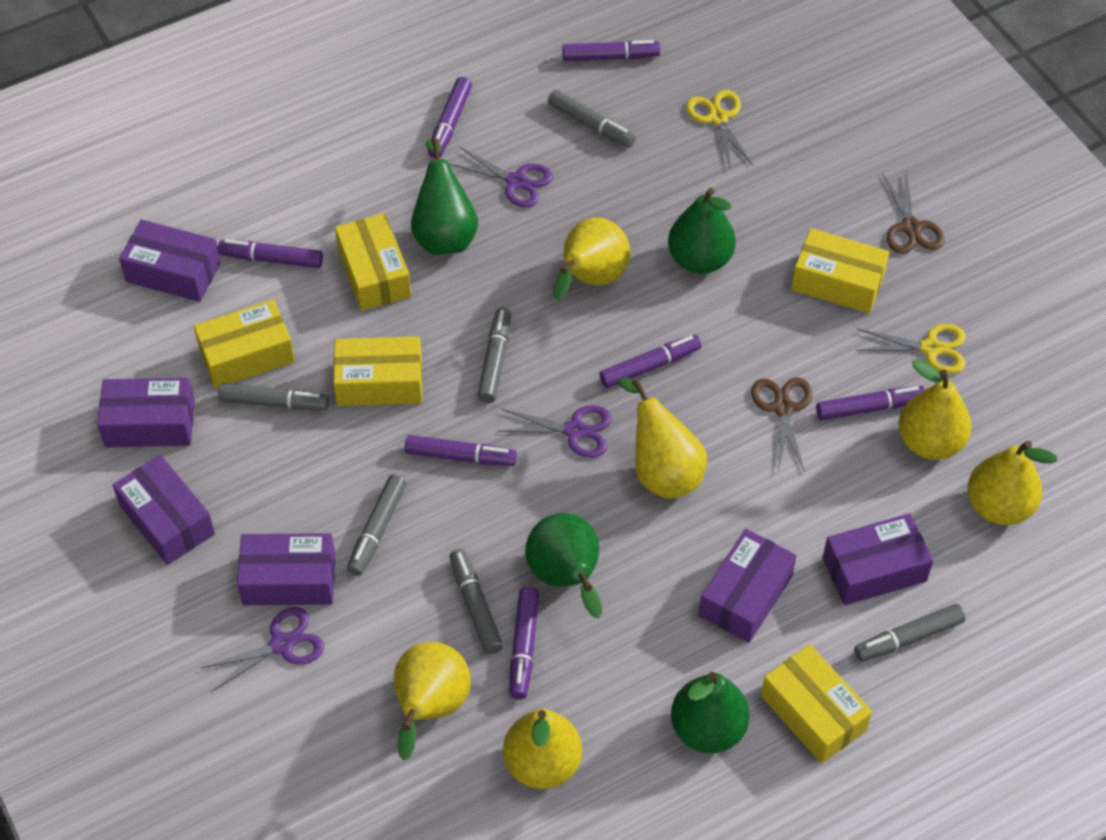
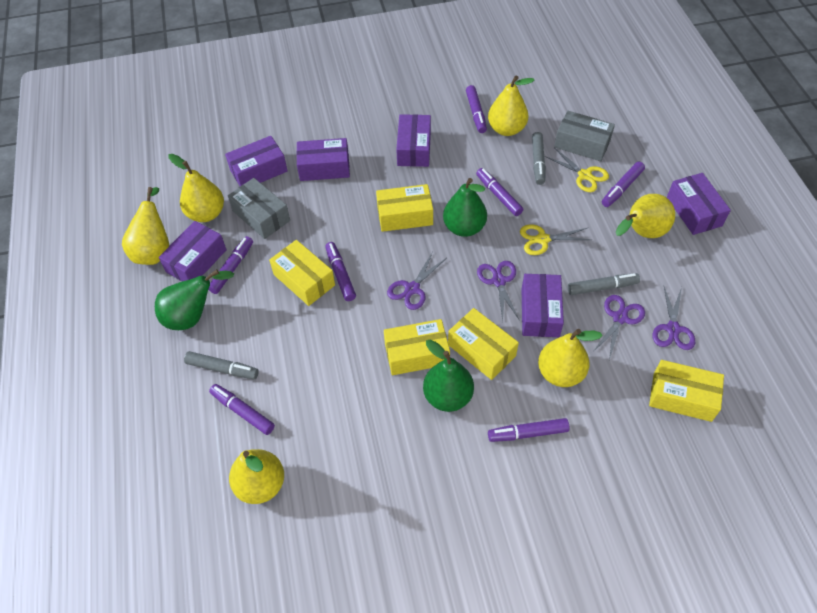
brown scissors: 2 -> 0
green pear: 4 -> 3
grey box: 0 -> 2
grey marker: 6 -> 3
purple scissors: 3 -> 4

